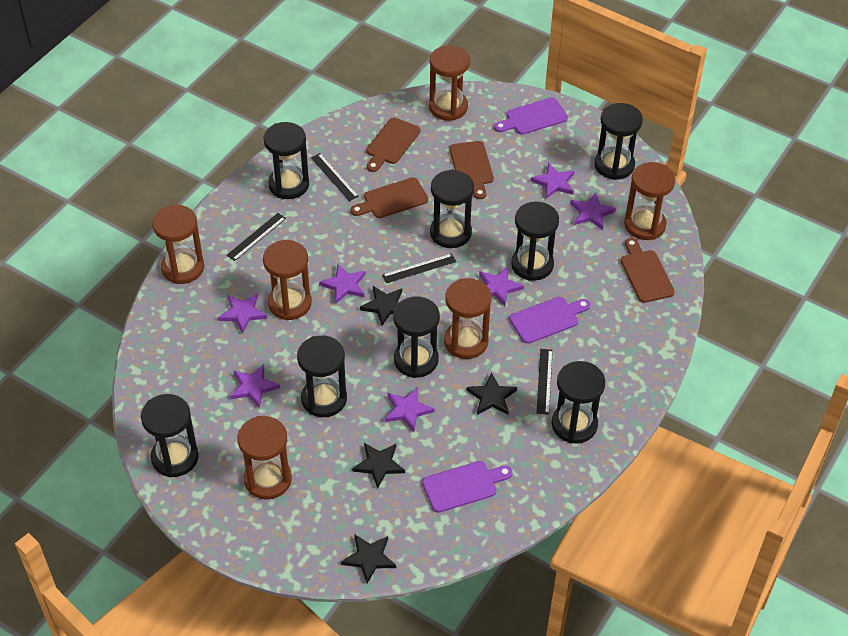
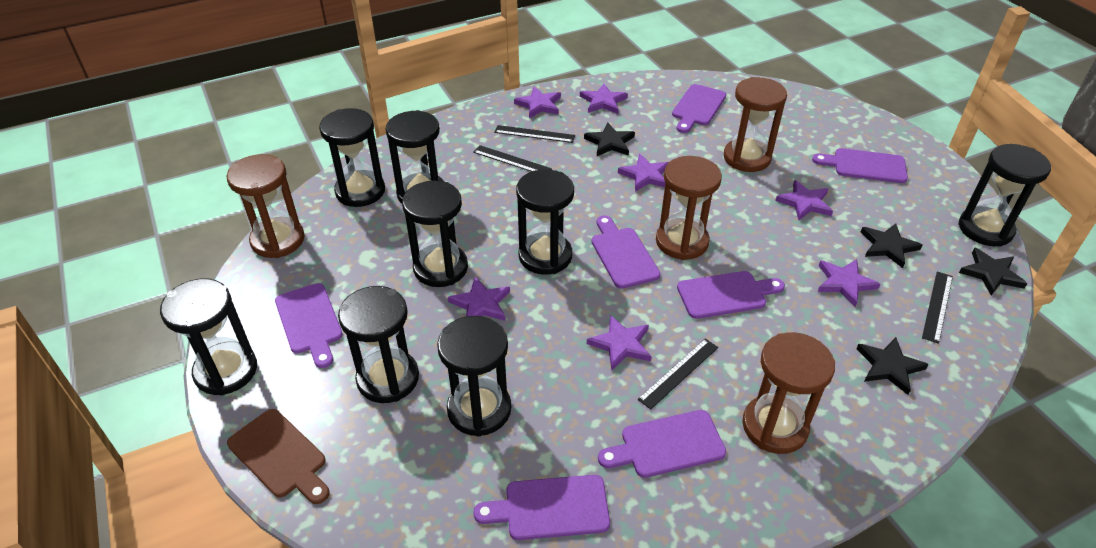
brown cutting board: 4 -> 1
brown hourglass: 6 -> 4
purple cutting board: 3 -> 7

